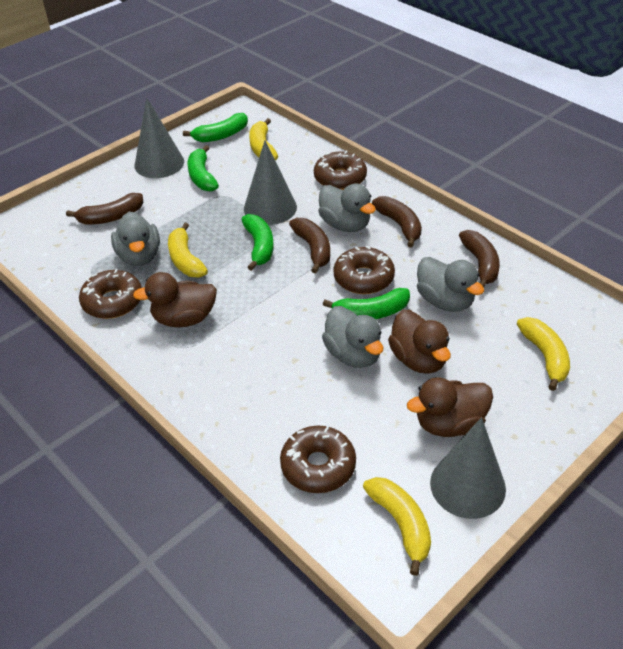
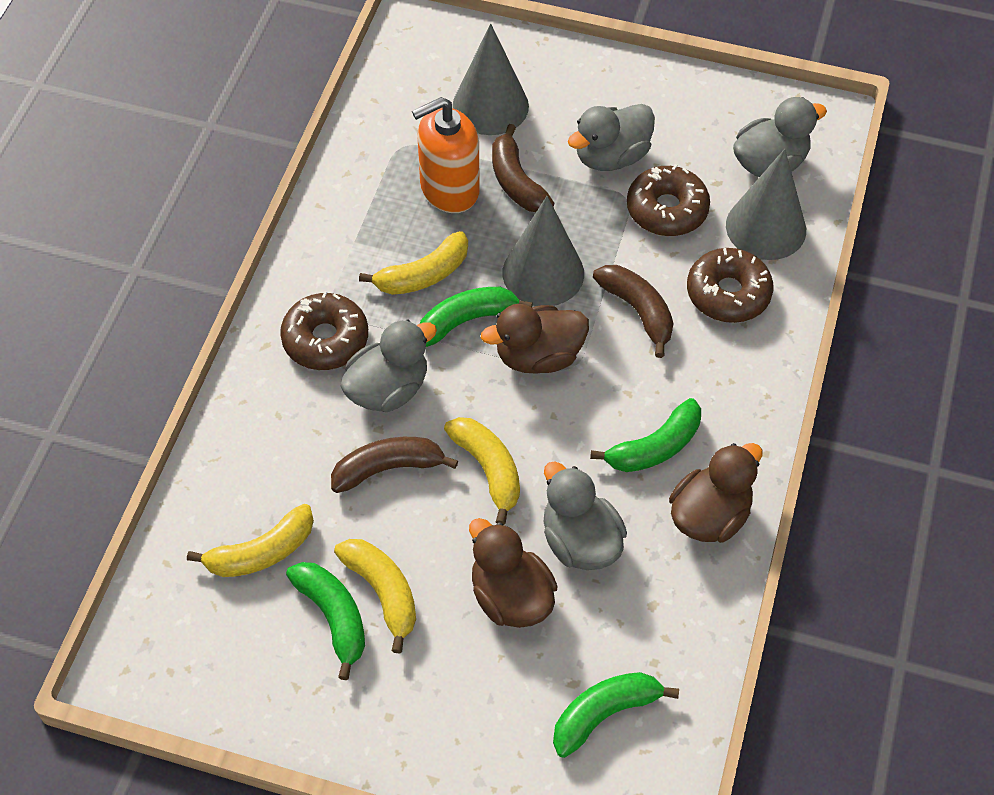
brown banana: 4 -> 3
brown donut: 4 -> 3
orange soap dispenser: 0 -> 1

